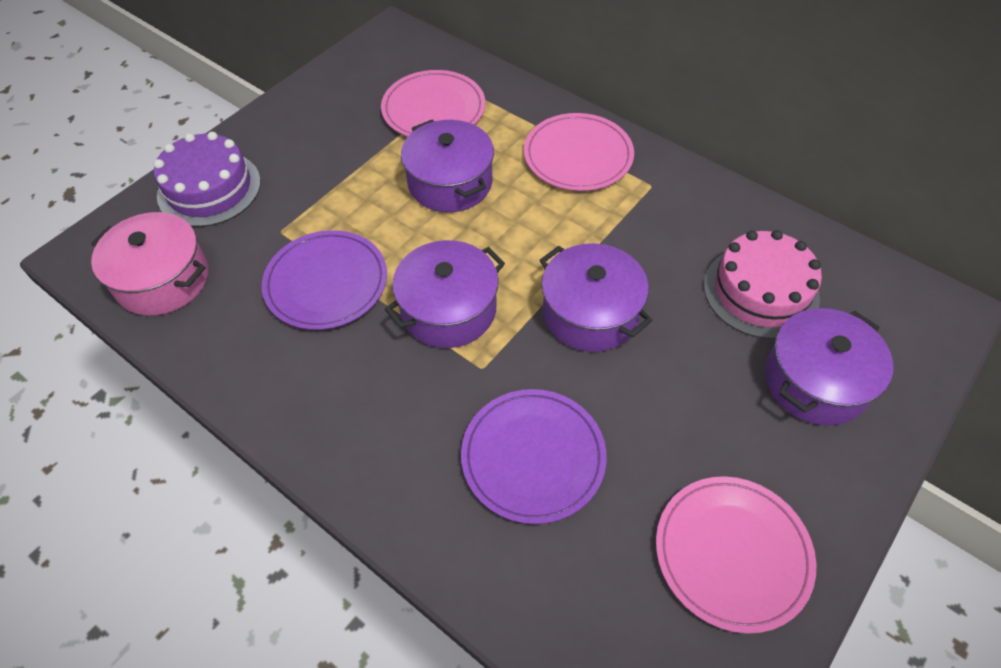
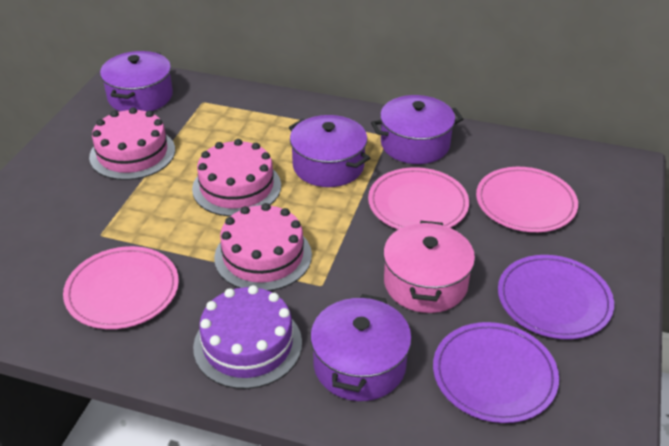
pink cake: 1 -> 3

